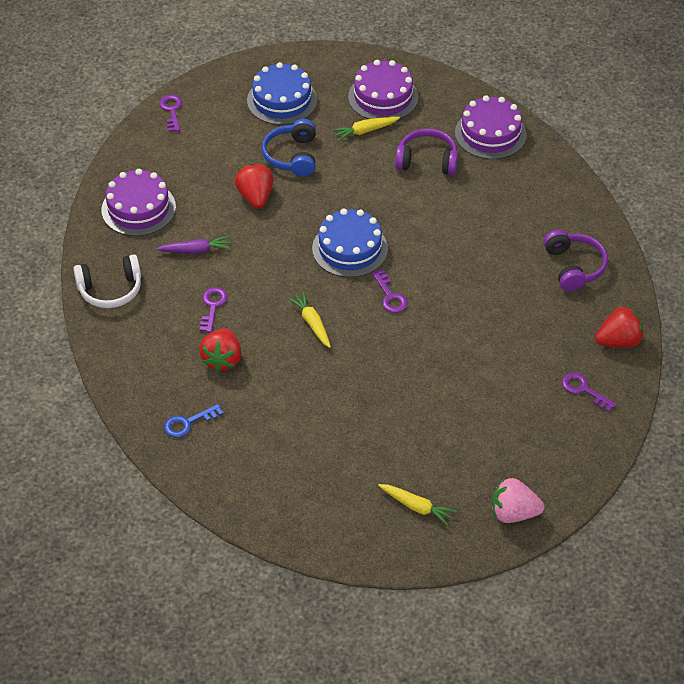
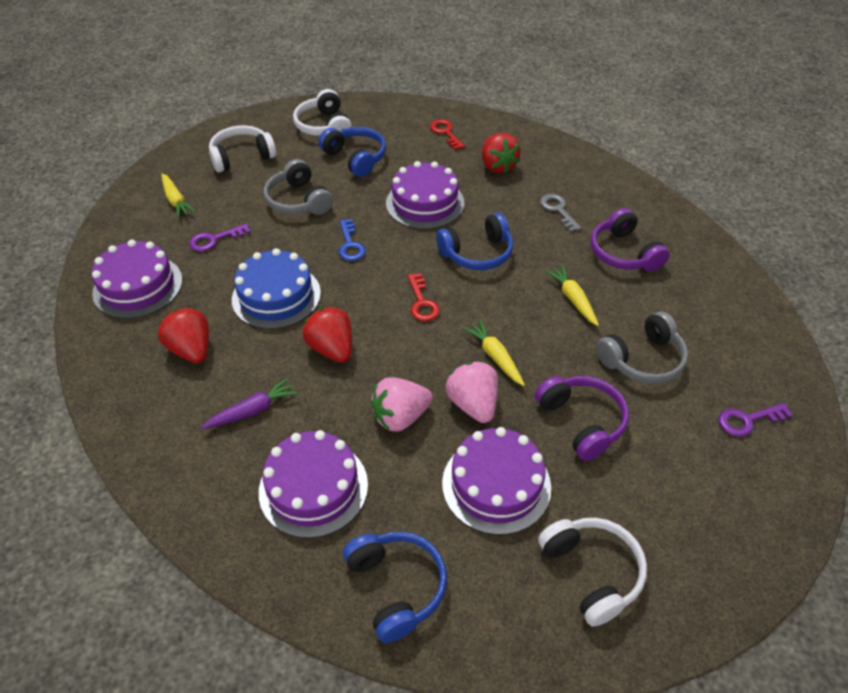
blue cake: 2 -> 1
blue headphones: 1 -> 3
grey headphones: 0 -> 2
grey key: 0 -> 1
pink strawberry: 1 -> 2
purple cake: 3 -> 4
purple key: 4 -> 2
red key: 0 -> 2
white headphones: 1 -> 3

